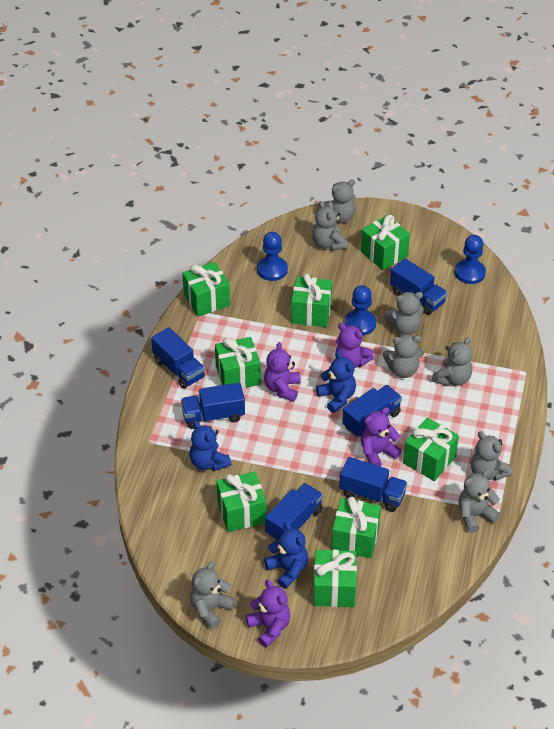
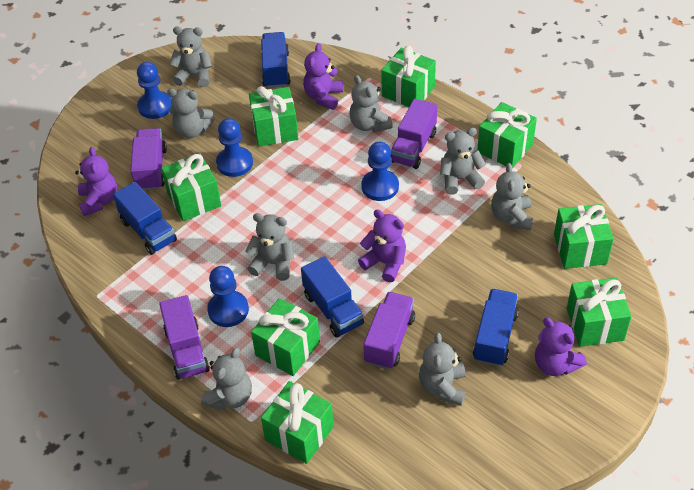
blue pawn: 3 -> 4
blue teddy bear: 3 -> 0
blue truck: 6 -> 4
purple truck: 0 -> 4

